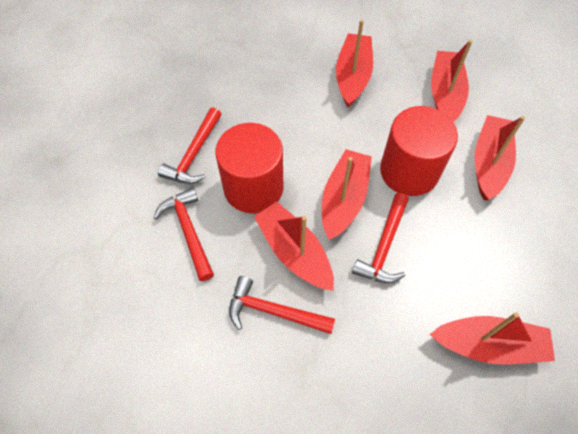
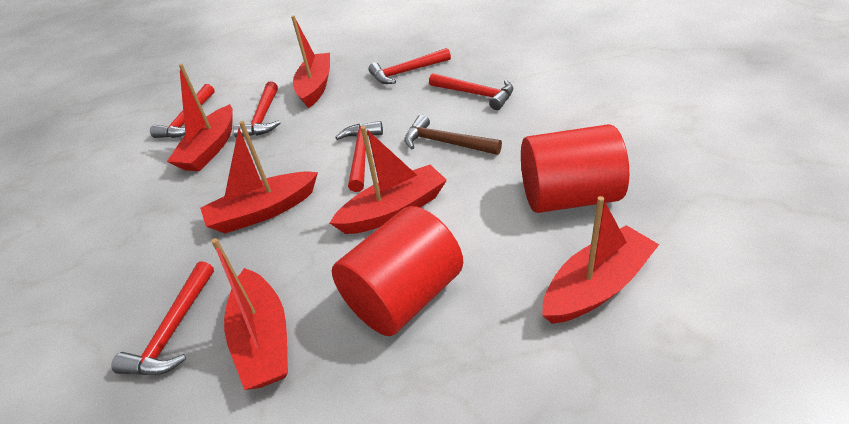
brown hammer: 0 -> 1
red hammer: 4 -> 6

